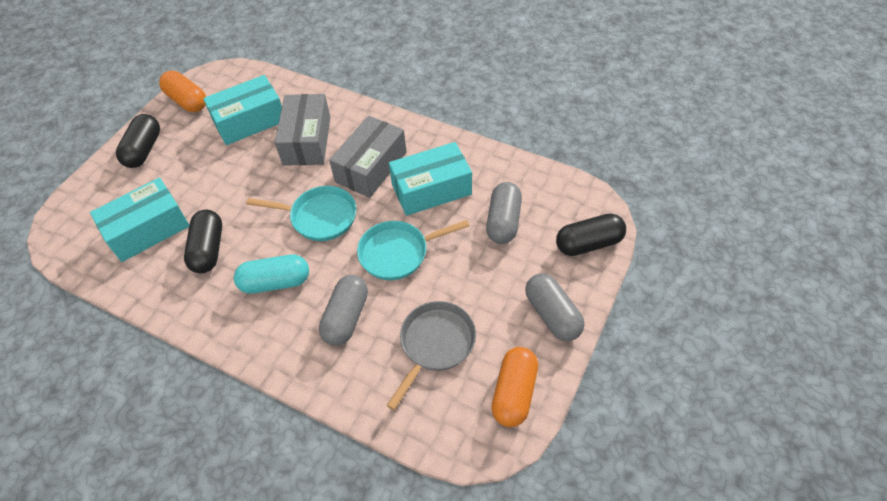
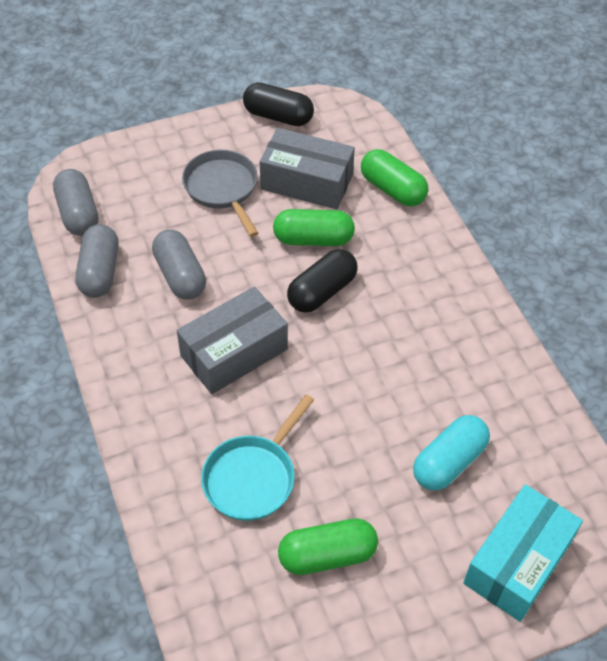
black capsule: 3 -> 2
green capsule: 0 -> 3
orange capsule: 2 -> 0
turquoise box: 3 -> 1
turquoise pan: 2 -> 1

